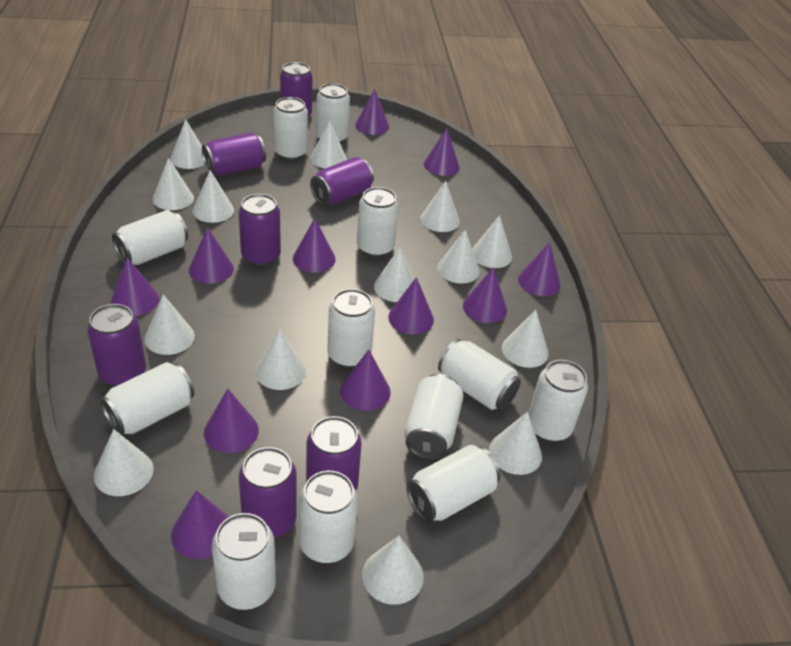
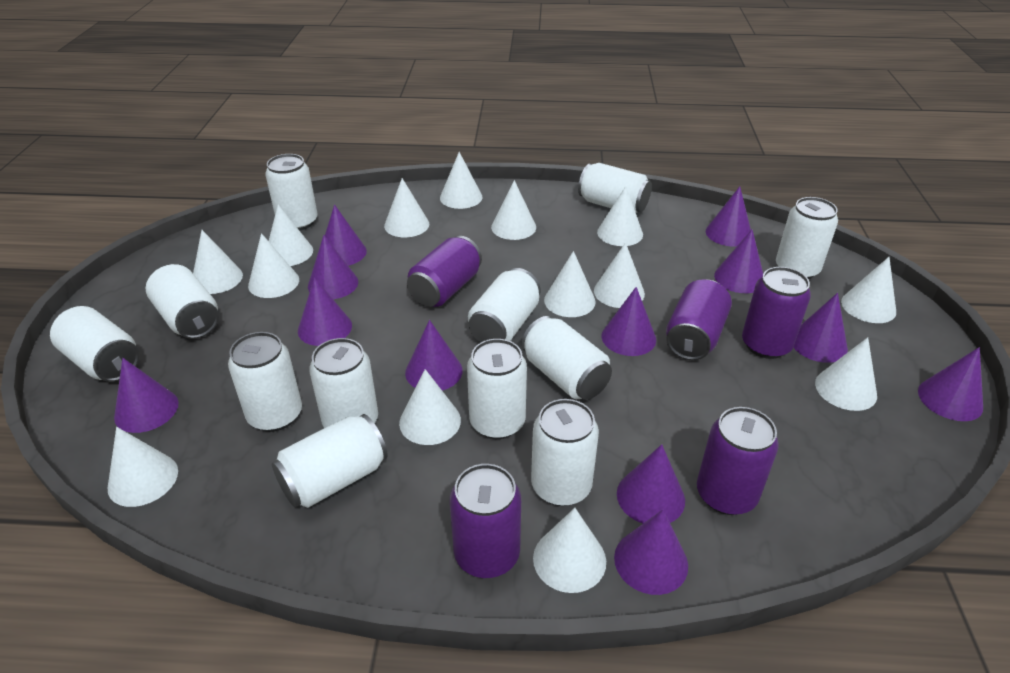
purple can: 7 -> 5
purple cone: 11 -> 12

